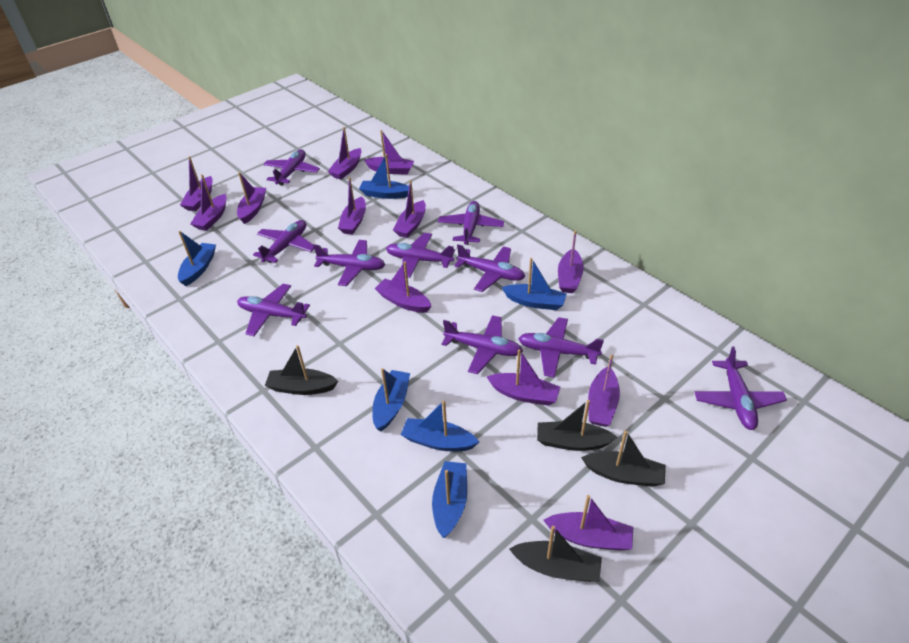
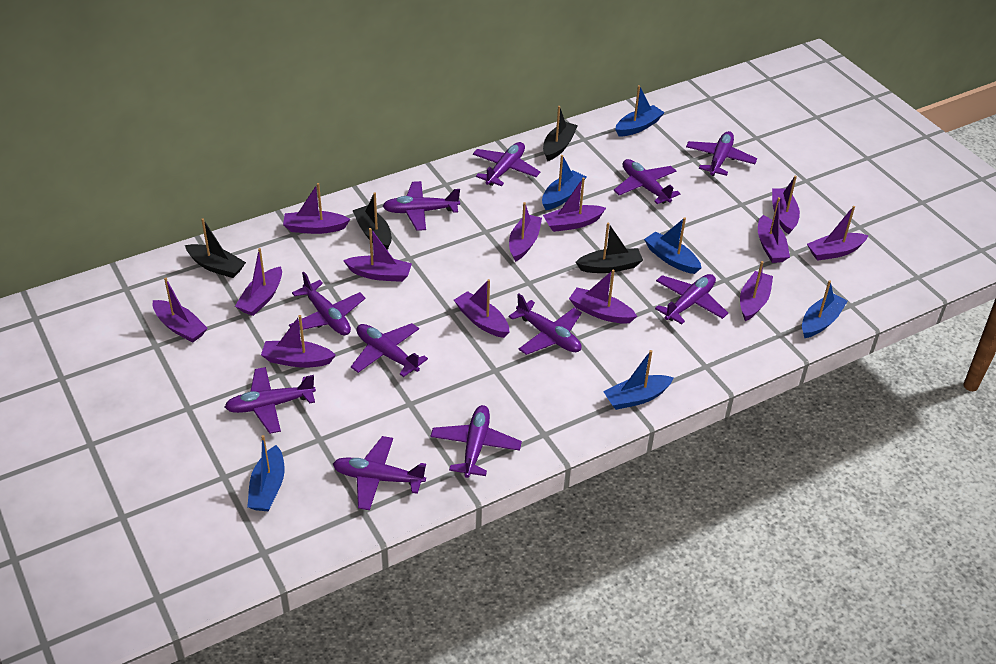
purple boat: 12 -> 13
purple plane: 10 -> 11

